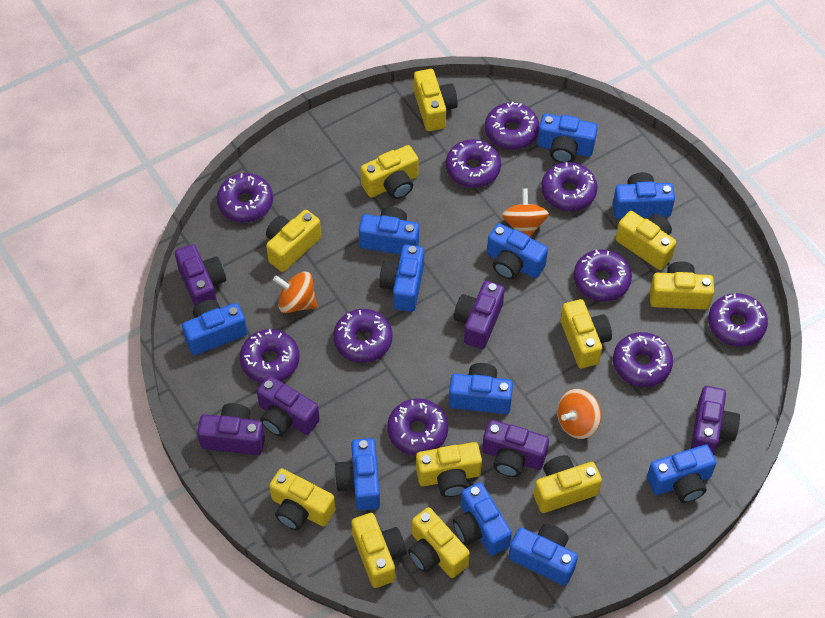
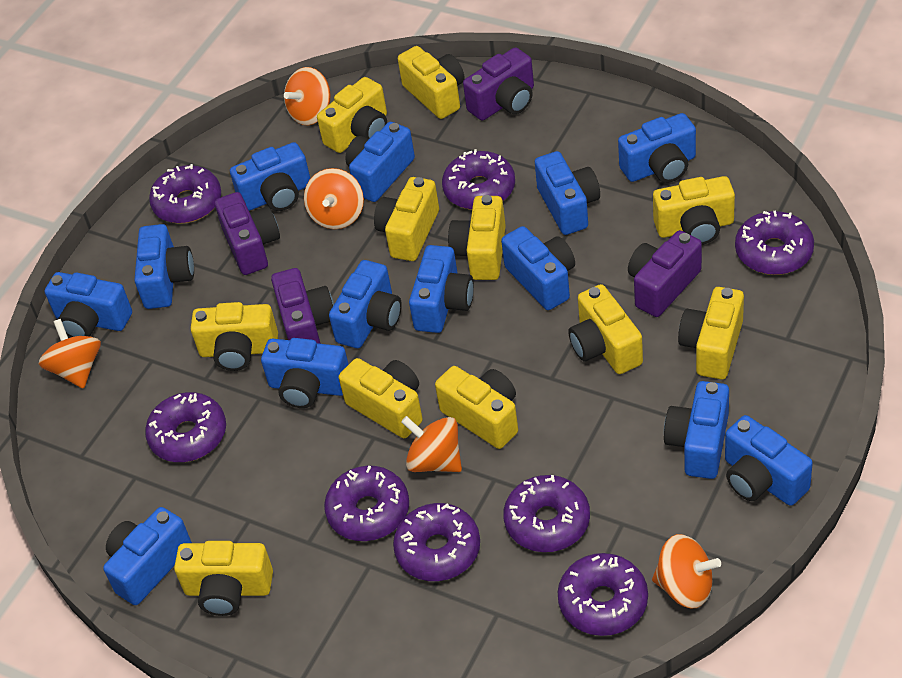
blue camera: 11 -> 13
orange spinning top: 3 -> 5
purple camera: 6 -> 4
purple donut: 10 -> 8

